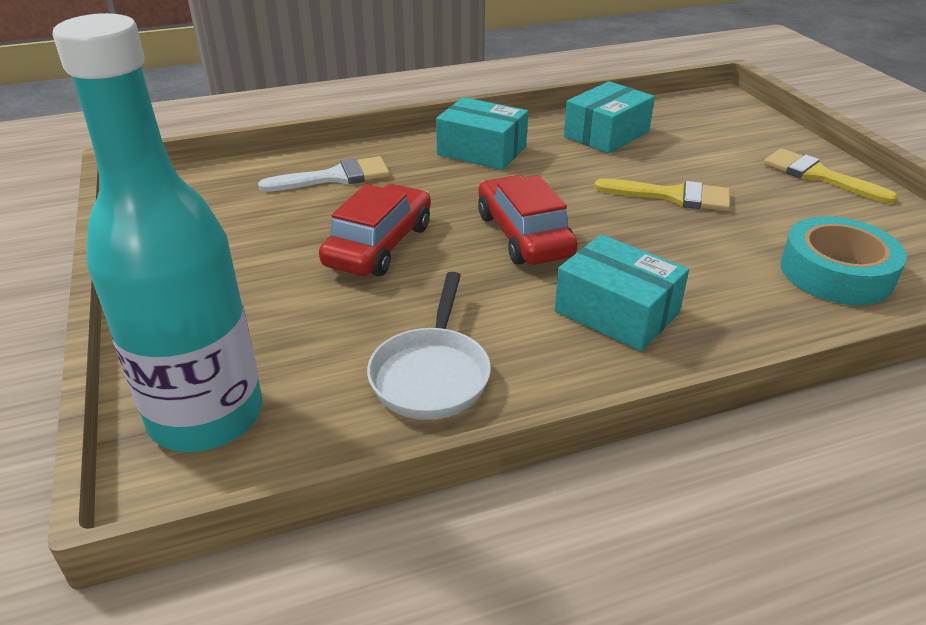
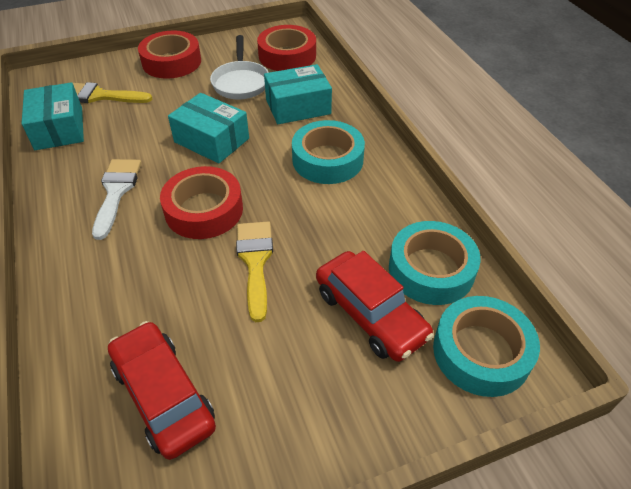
red tape: 0 -> 3
turquoise bottle: 1 -> 0
turquoise tape: 1 -> 3

